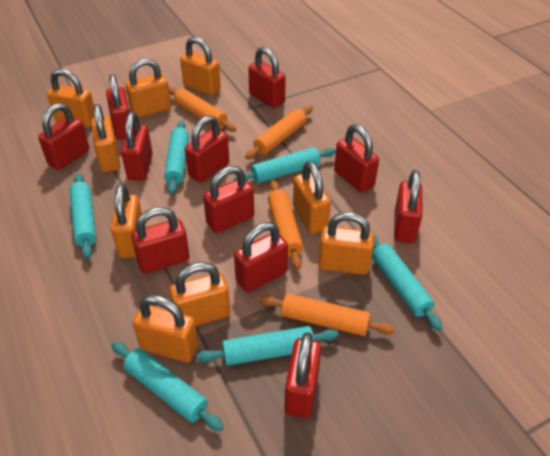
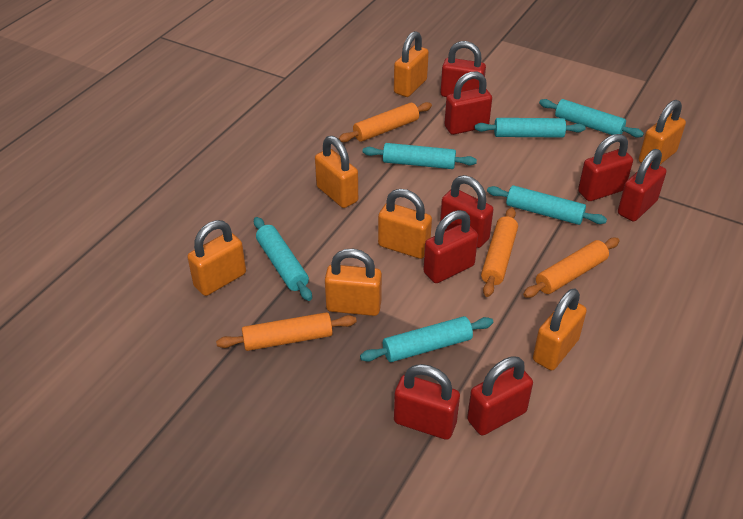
orange padlock: 9 -> 7
red padlock: 11 -> 8

